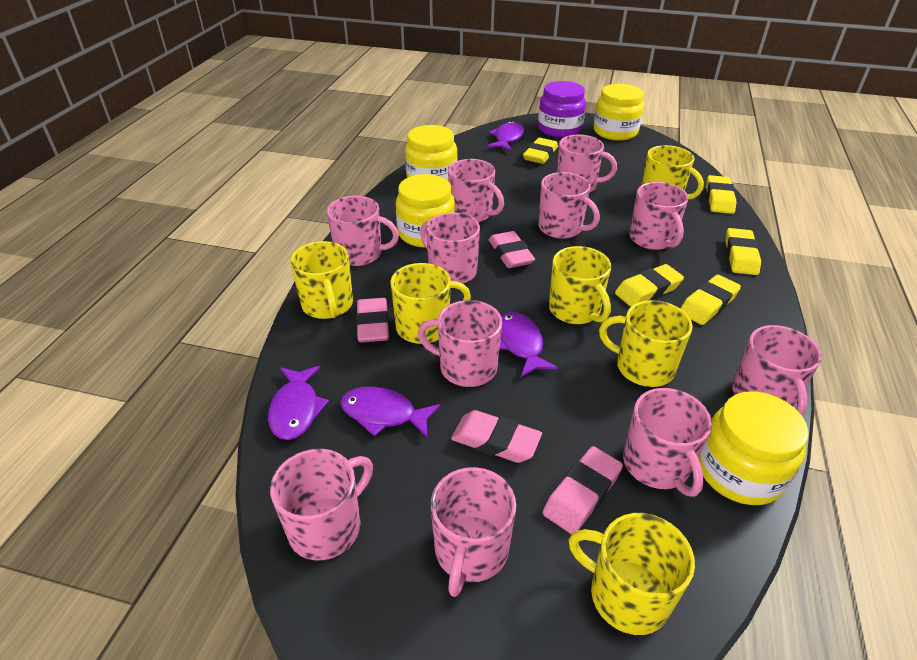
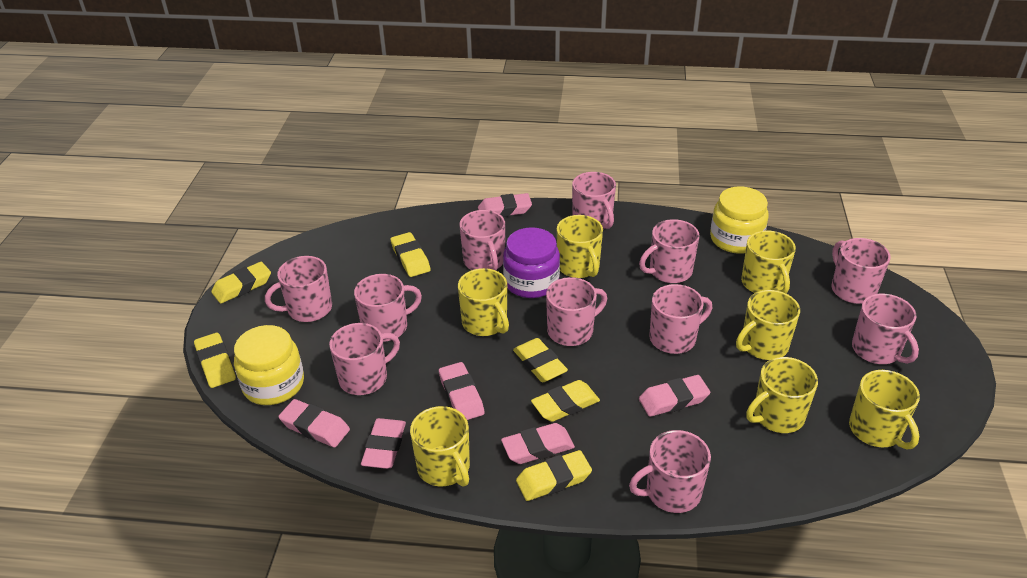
pink eraser: 4 -> 6
purple fish: 4 -> 0
yellow eraser: 5 -> 6
yellow jar: 4 -> 2
yellow mug: 6 -> 7

